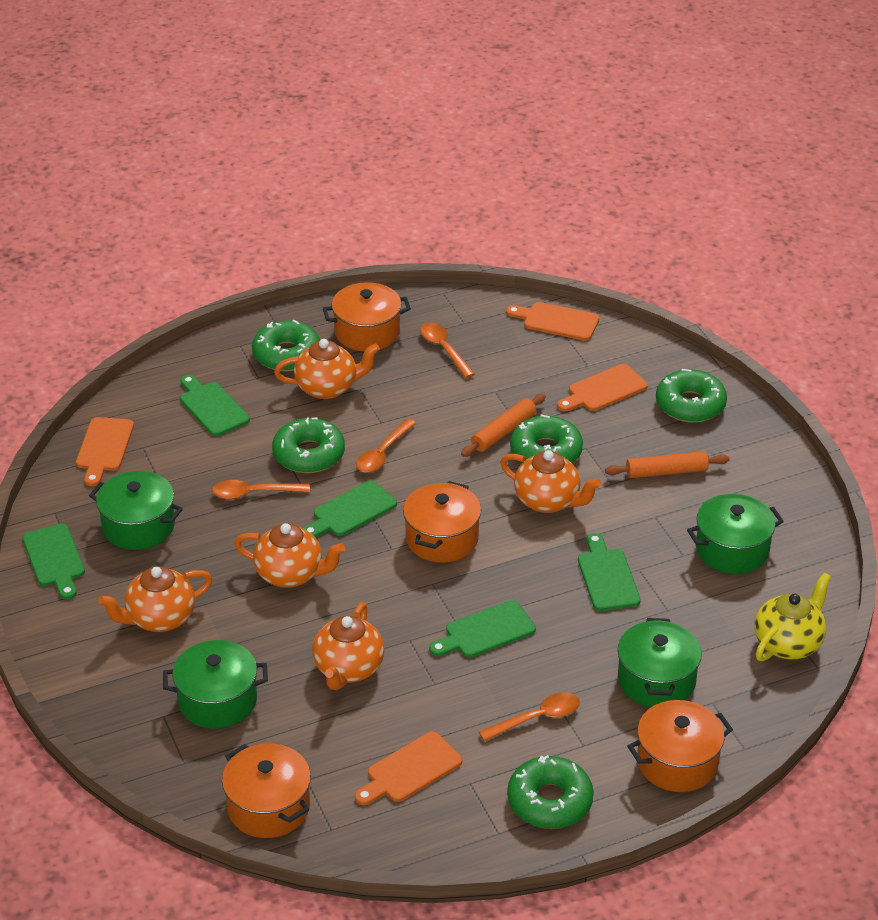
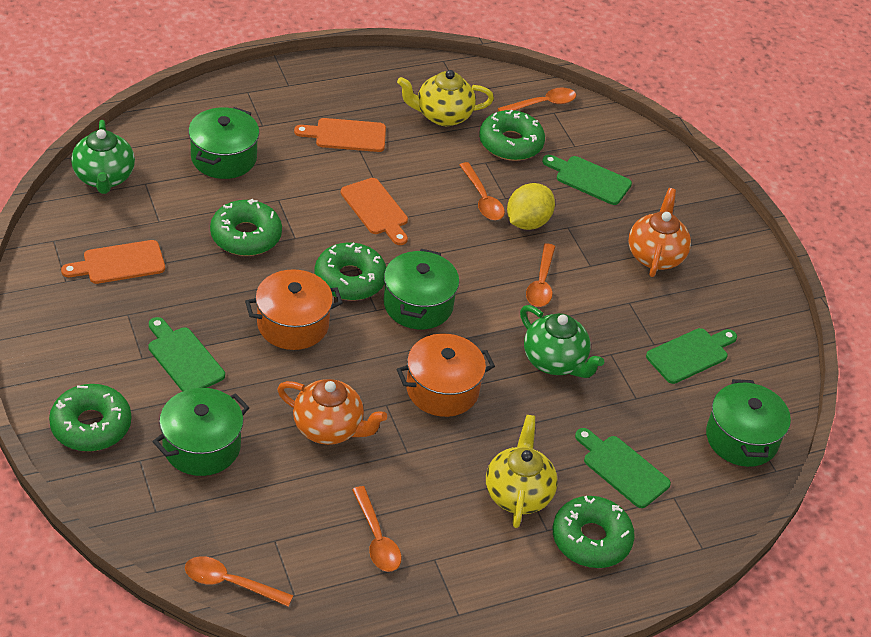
green cutting board: 5 -> 4
green teapot: 0 -> 2
orange cutting board: 4 -> 3
orange pot: 4 -> 2
orange rolling pin: 2 -> 0
orange spoon: 4 -> 5
orange teapot: 5 -> 2
yellow lemon: 0 -> 1
yellow teapot: 1 -> 2

